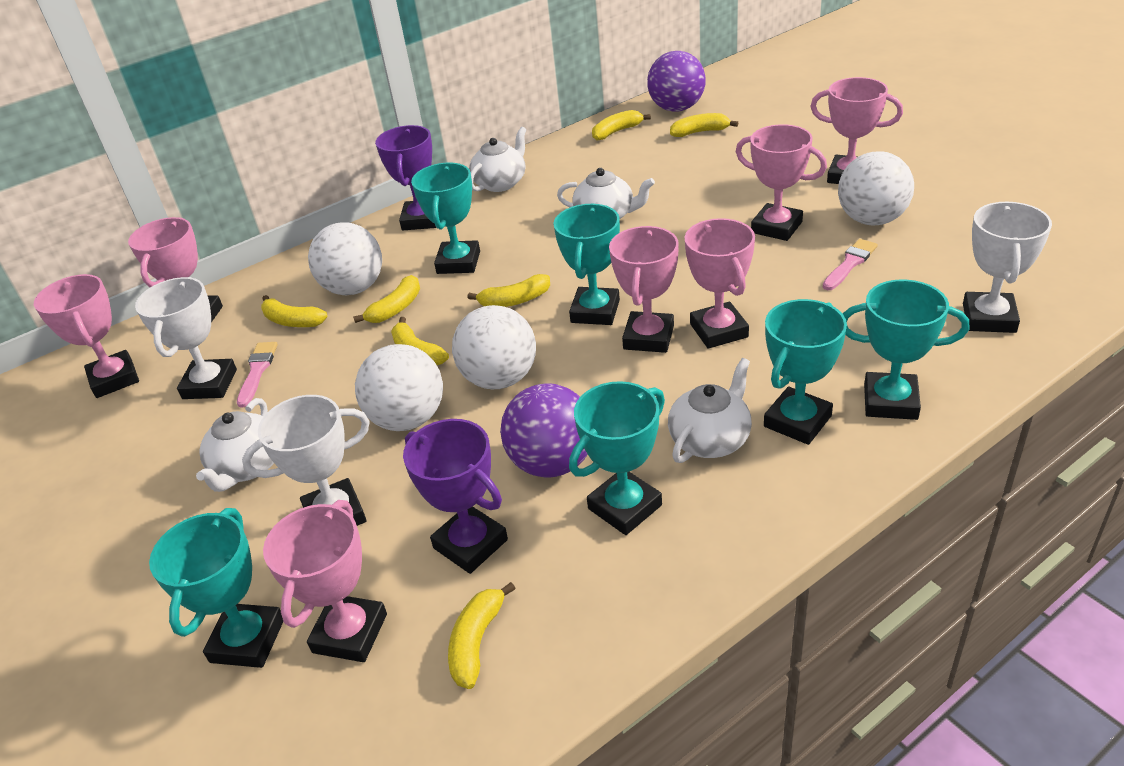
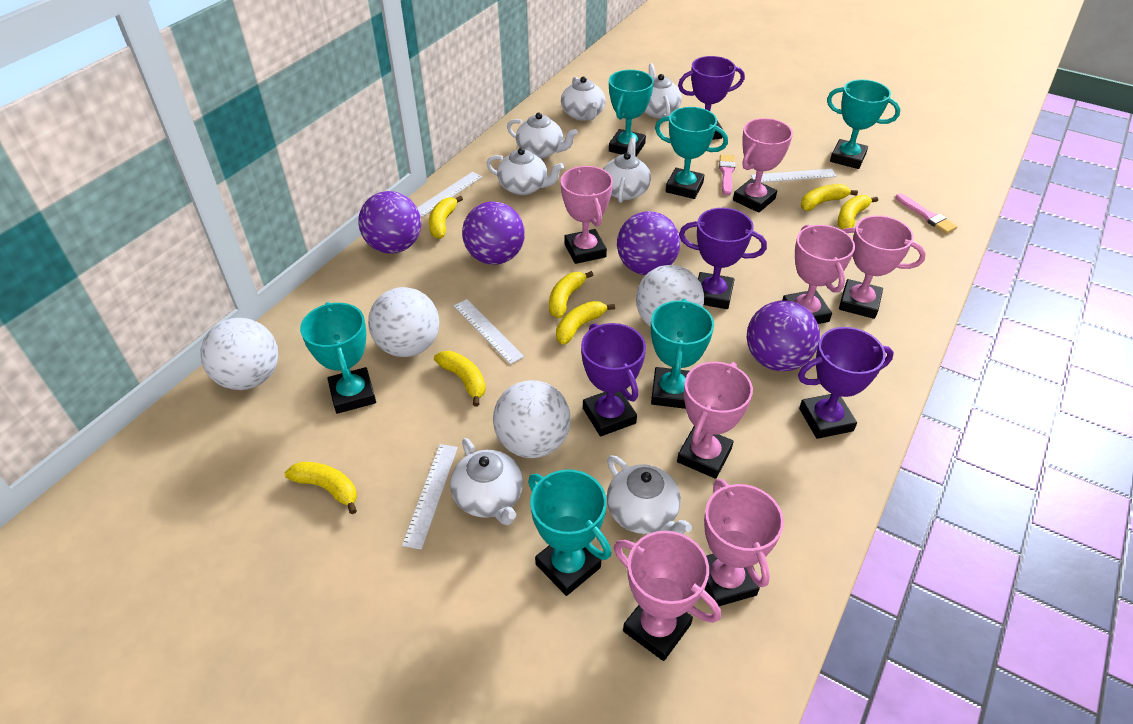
purple ball: 2 -> 4
purple trophy: 2 -> 4
white ruler: 0 -> 4
white teapot: 4 -> 7
white trophy: 3 -> 0

